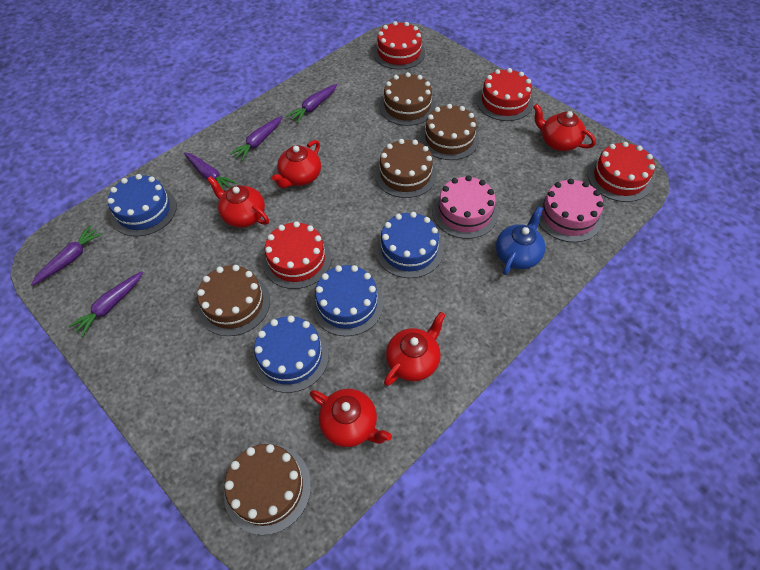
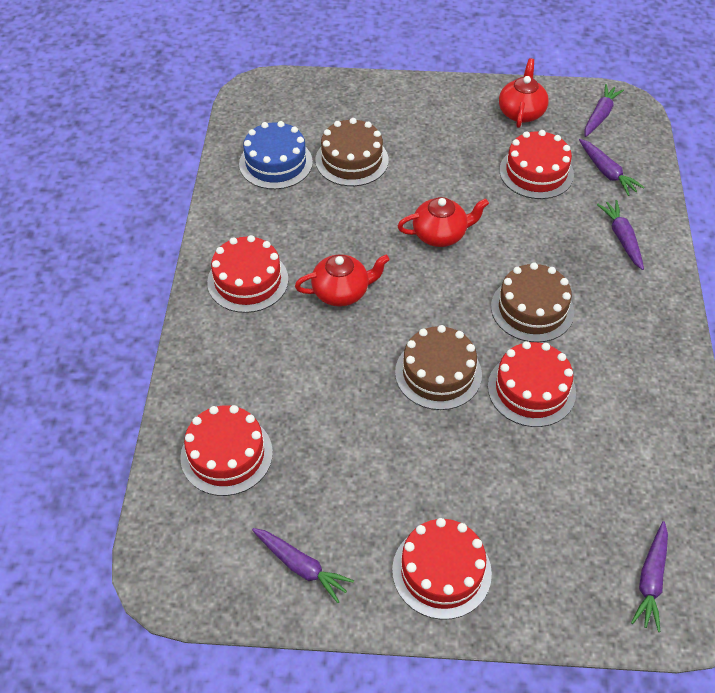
blue cake: 4 -> 1
blue teapot: 1 -> 0
brown cake: 5 -> 3
pink cake: 2 -> 0
red cake: 4 -> 5
red teapot: 5 -> 3

